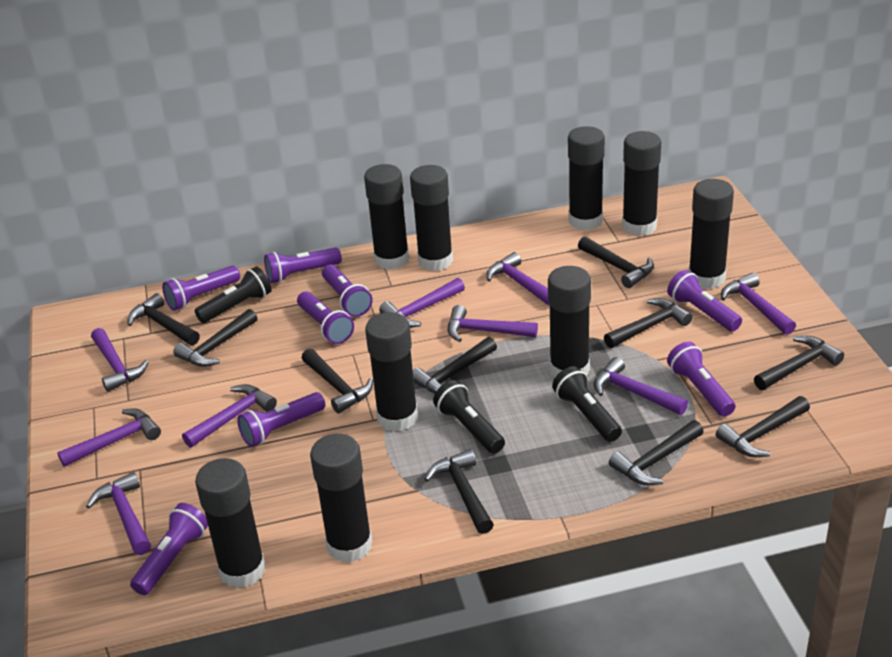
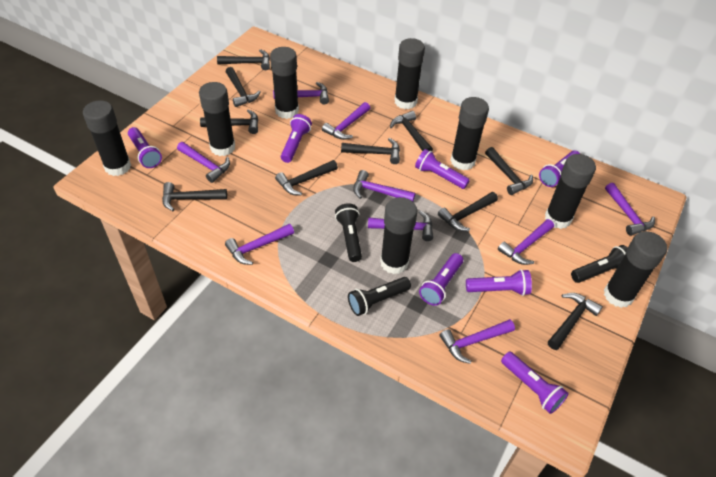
black glue stick: 9 -> 8
purple flashlight: 8 -> 7

